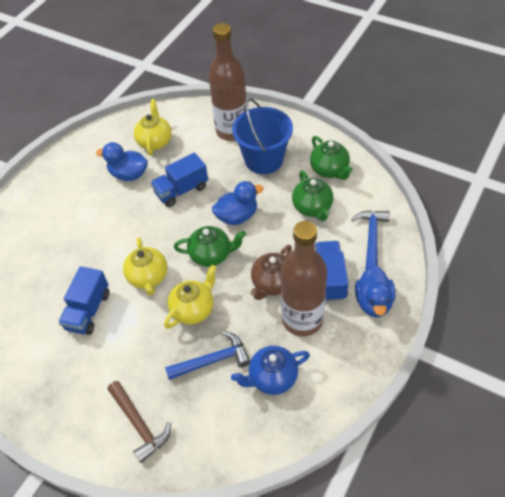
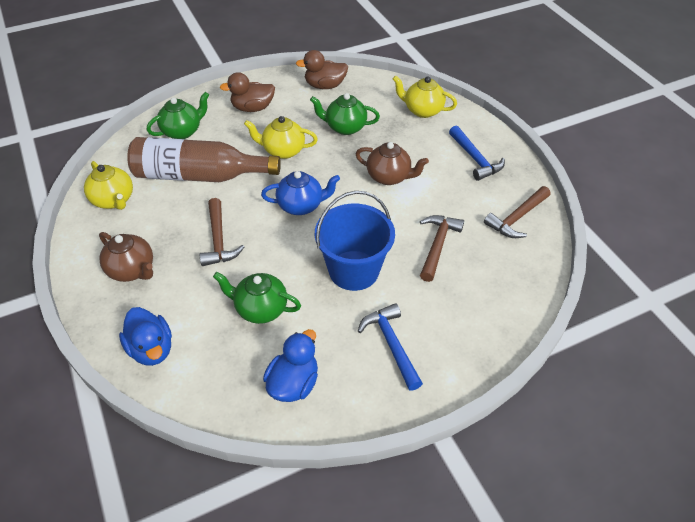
blue duck: 3 -> 2
blue truck: 3 -> 0
brown bottle: 2 -> 1
brown duck: 0 -> 2
brown hammer: 1 -> 3
brown teapot: 1 -> 2

